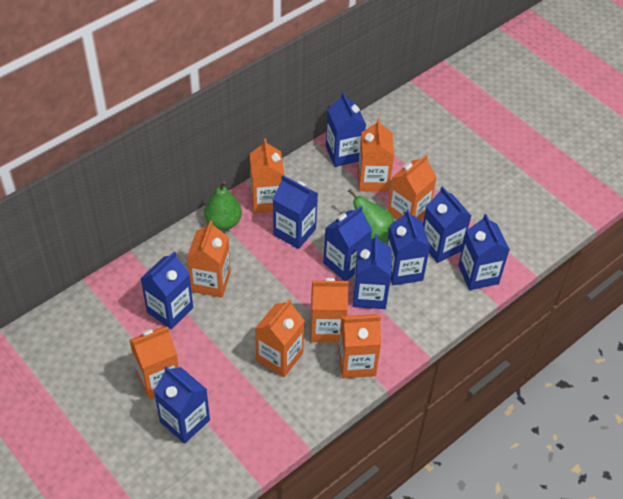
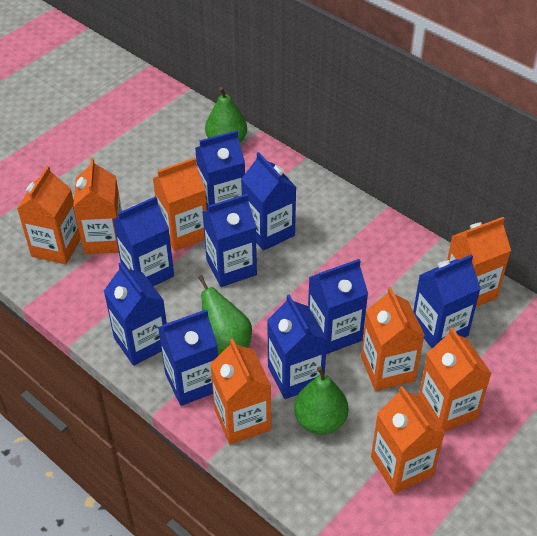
green pear: 2 -> 3

